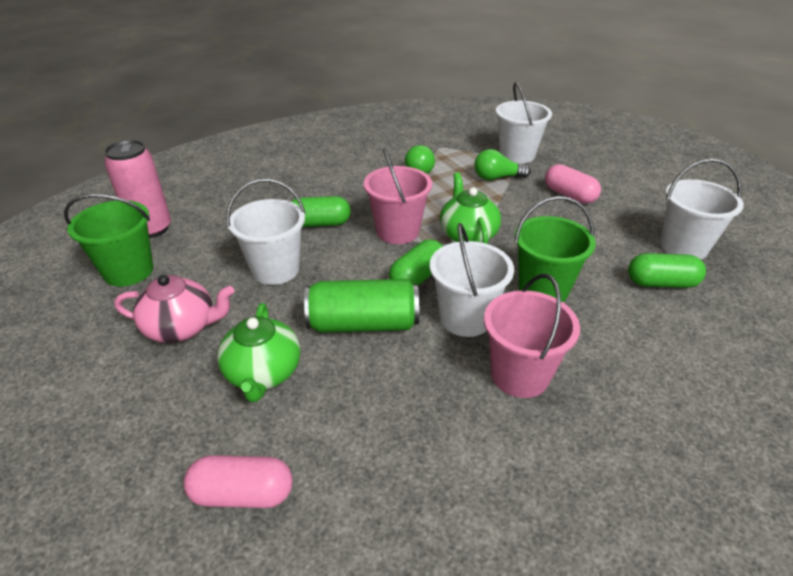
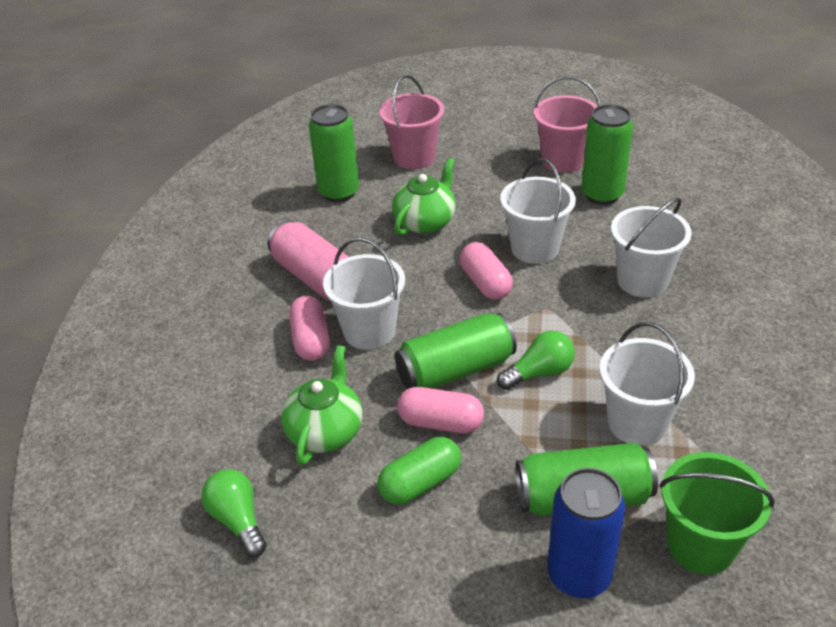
blue can: 0 -> 1
green bucket: 2 -> 1
green can: 1 -> 4
green capsule: 3 -> 1
pink capsule: 2 -> 3
pink teapot: 1 -> 0

